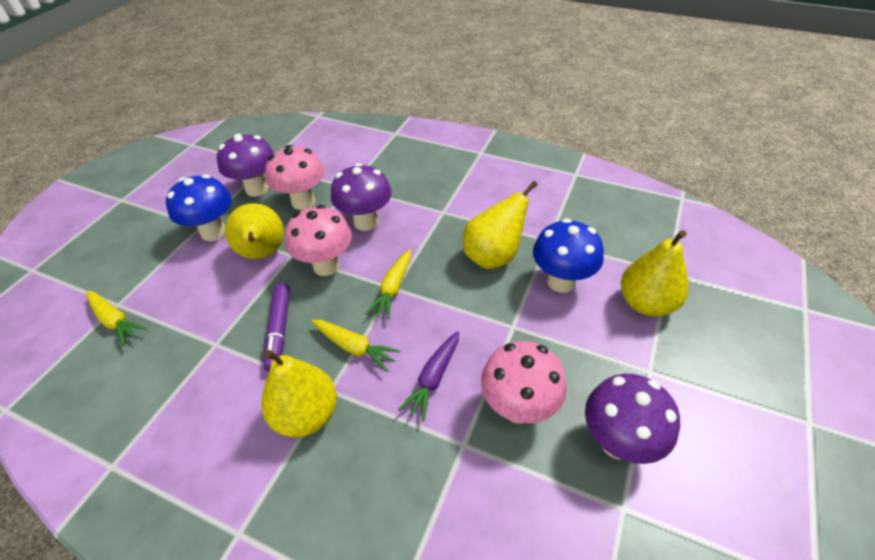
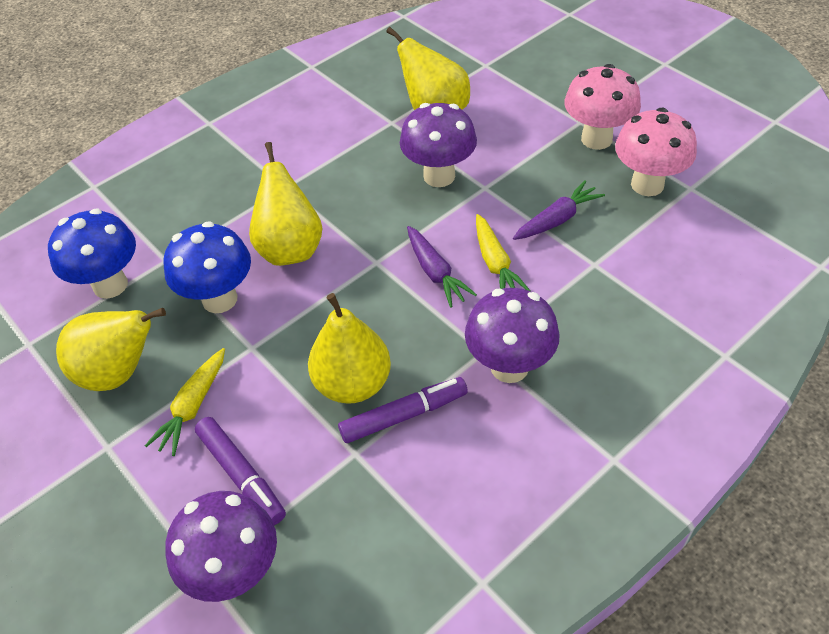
pink mushroom: 3 -> 2
purple carrot: 1 -> 2
purple marker: 1 -> 2
yellow carrot: 3 -> 2

